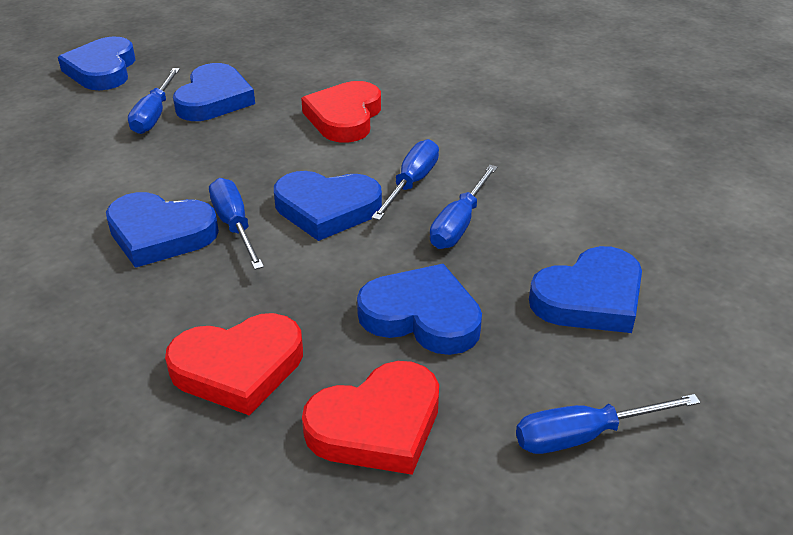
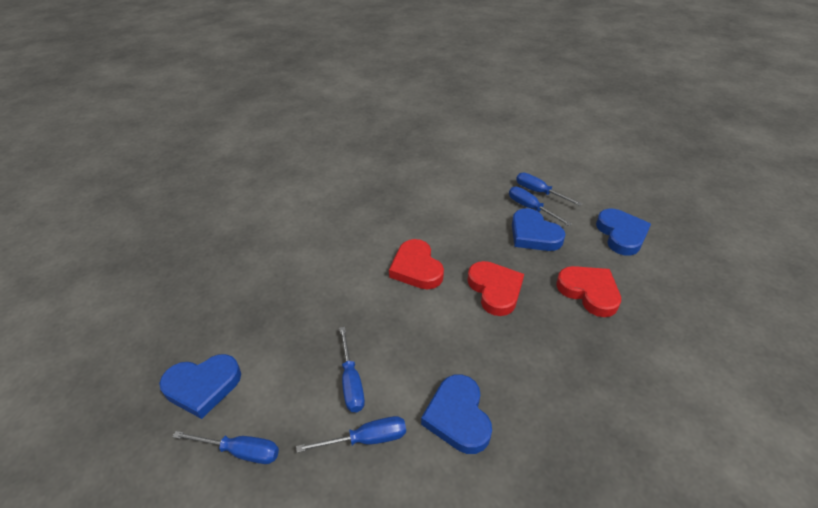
blue heart: 6 -> 4

